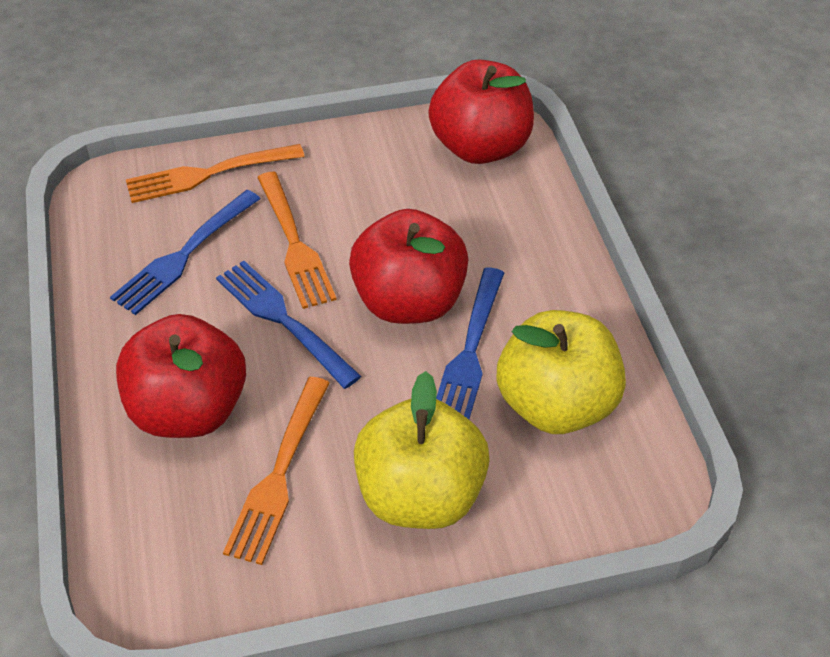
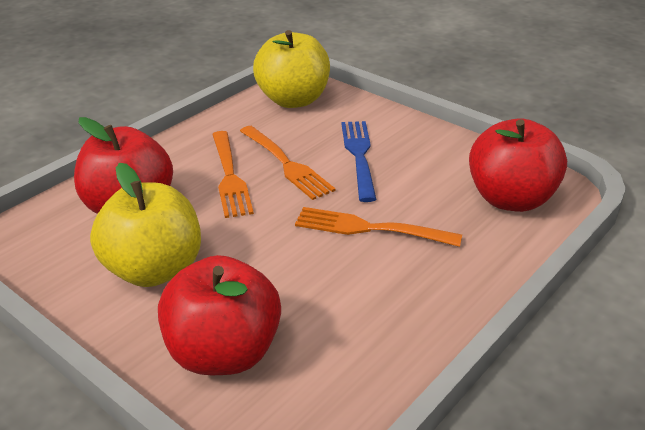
blue fork: 3 -> 1

